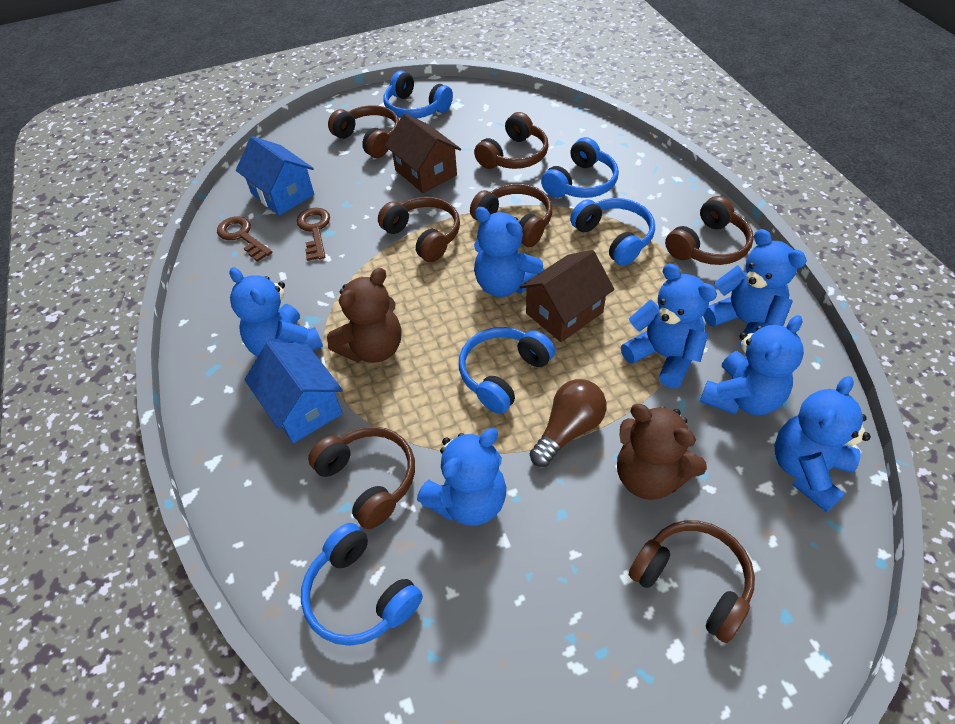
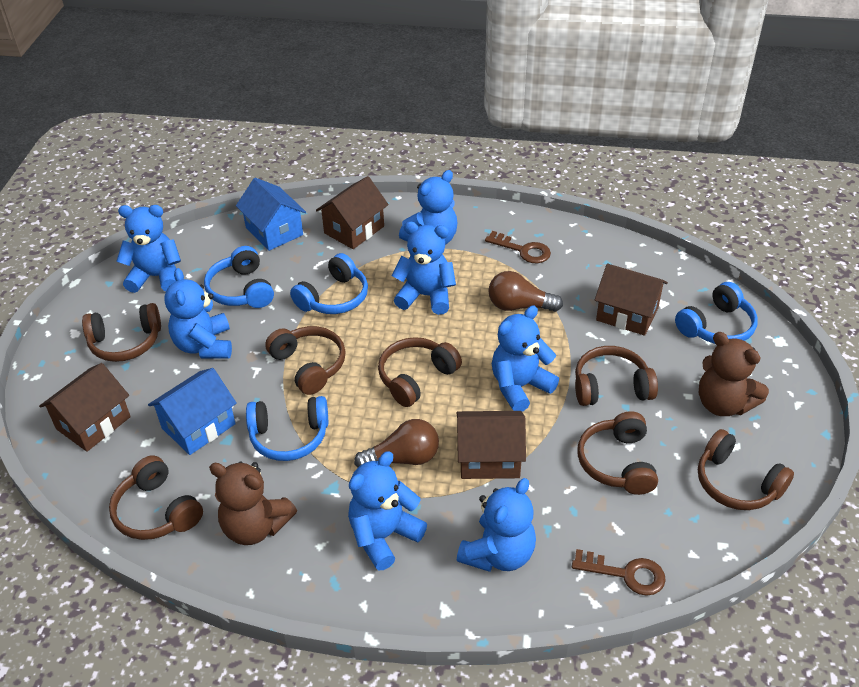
blue headphones: 5 -> 4
brown house: 2 -> 4
brown light bulb: 1 -> 2

